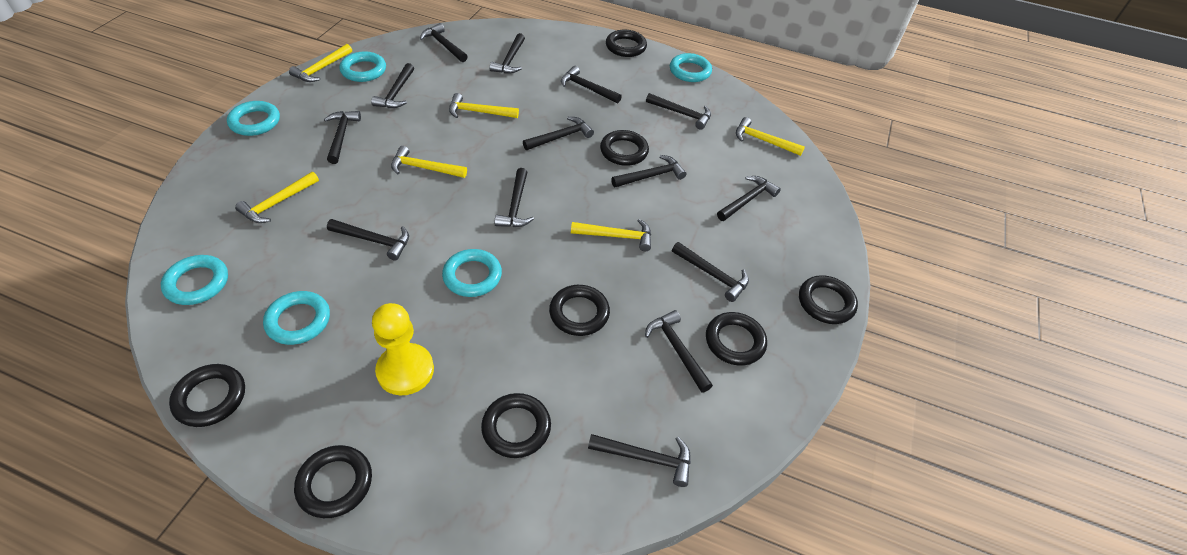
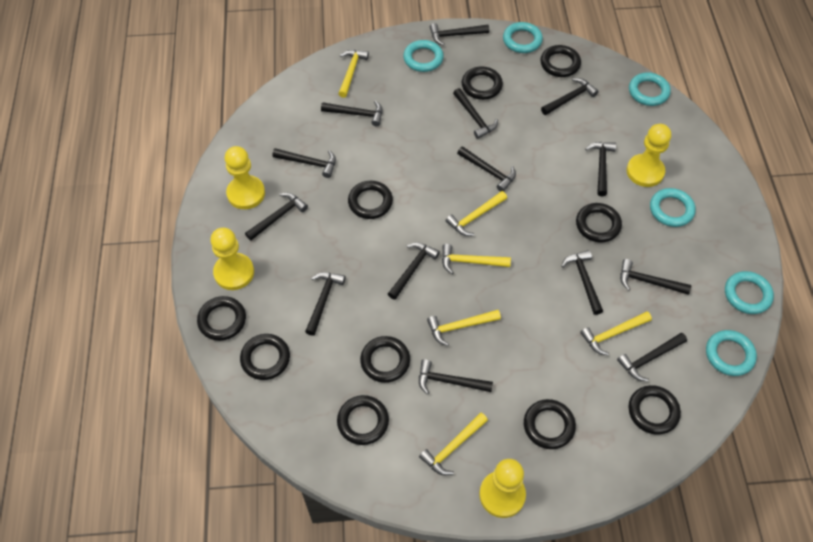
black ring: 8 -> 10
yellow pawn: 1 -> 4

